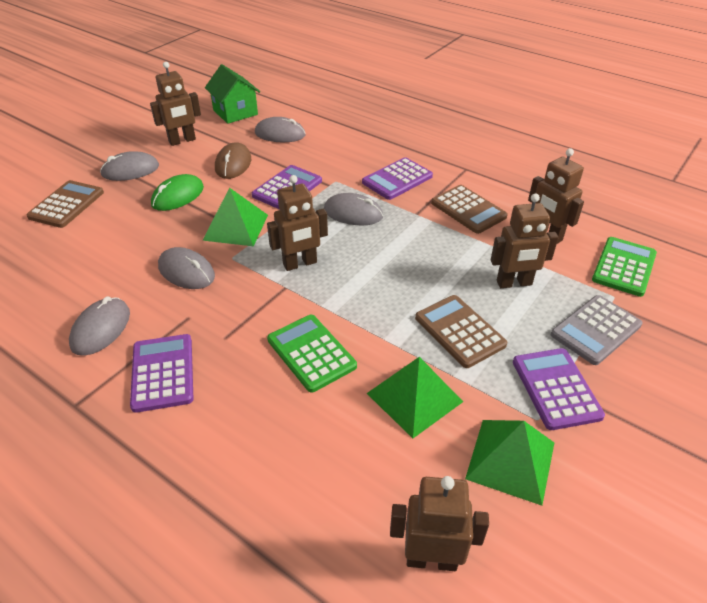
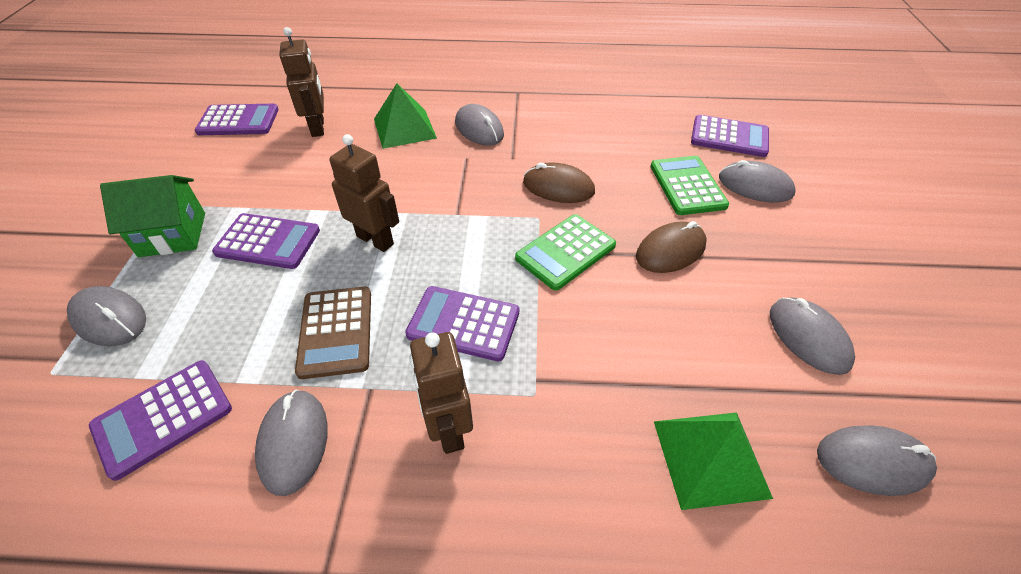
brown calculator: 3 -> 1
brown mouse: 1 -> 2
brown robot: 5 -> 3
green mouse: 1 -> 0
green pyramid: 3 -> 2
grey calculator: 1 -> 0
grey mouse: 5 -> 6
purple calculator: 4 -> 5

